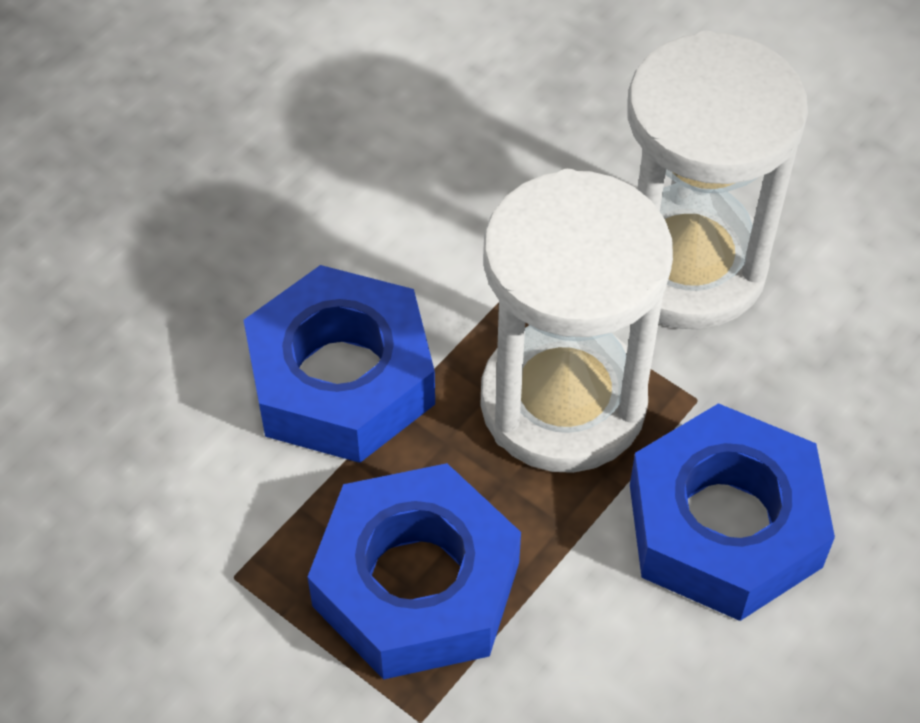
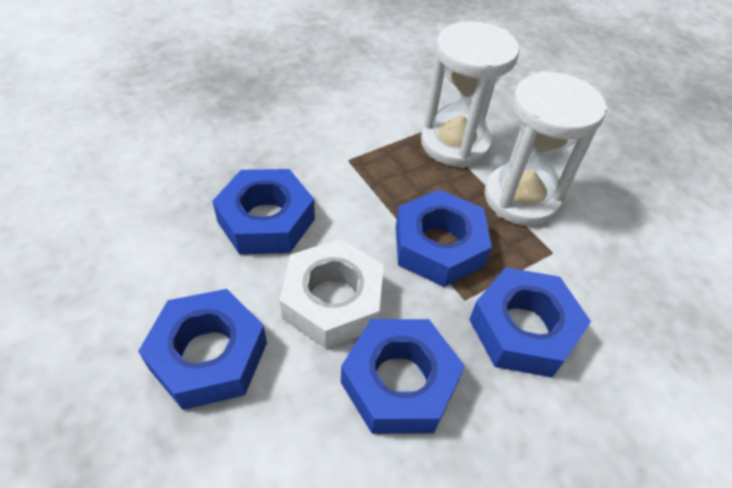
blue nut: 3 -> 5
white nut: 0 -> 1

